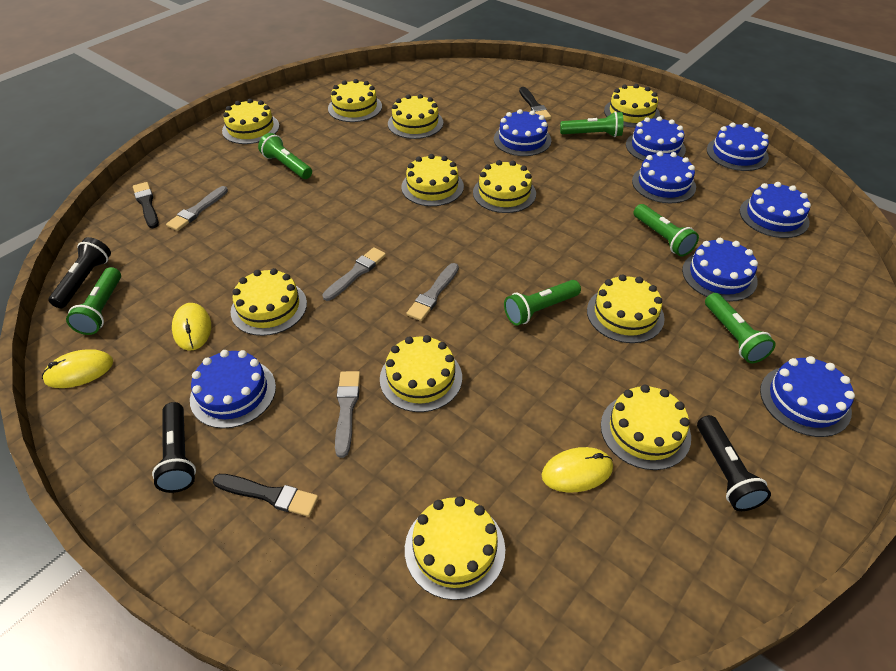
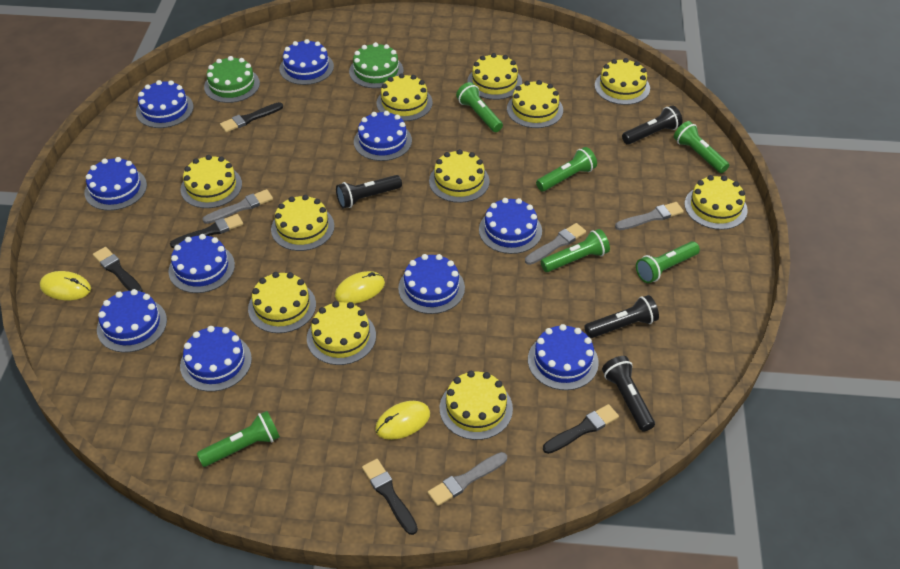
black brush: 3 -> 5
black flashlight: 3 -> 4
blue cake: 8 -> 10
green cake: 0 -> 2

